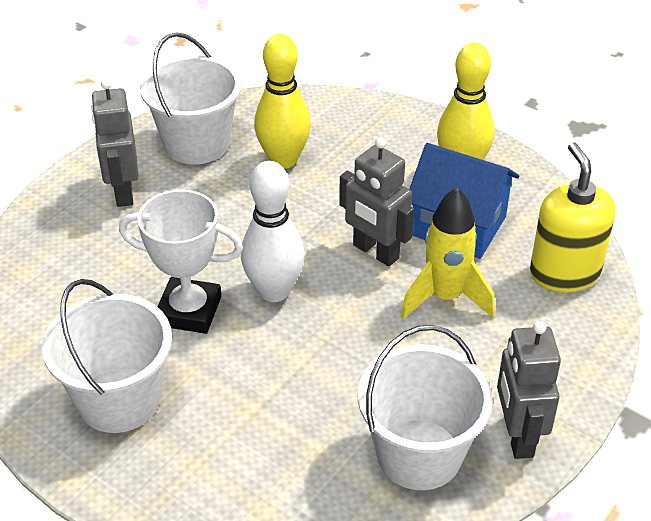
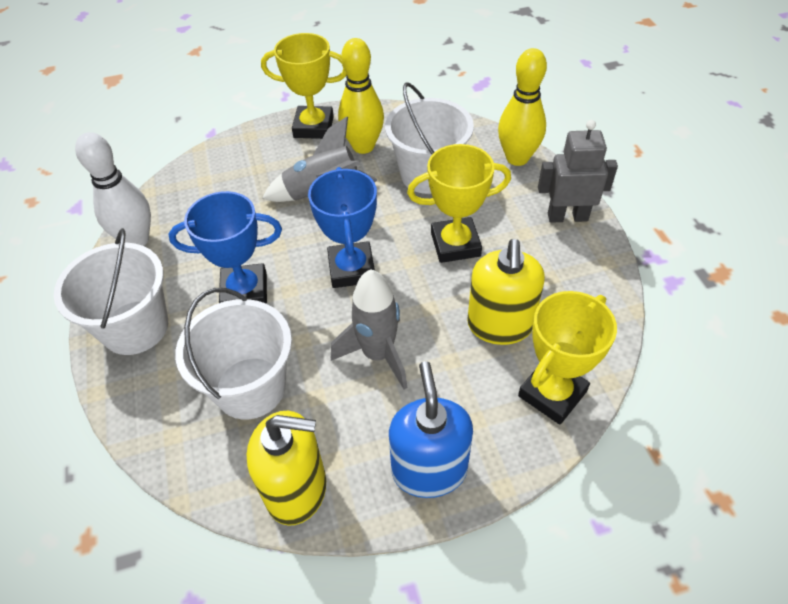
blue house: 1 -> 0
blue soap dispenser: 0 -> 1
blue trophy: 0 -> 2
grey robot: 3 -> 1
grey rocket: 0 -> 2
white trophy: 1 -> 0
yellow rocket: 1 -> 0
yellow soap dispenser: 1 -> 2
yellow trophy: 0 -> 3

